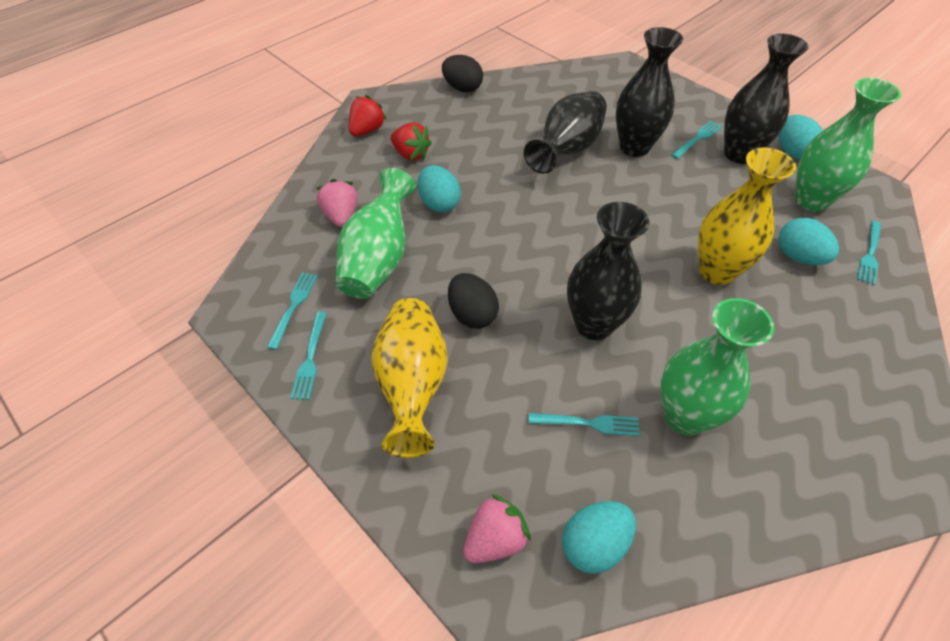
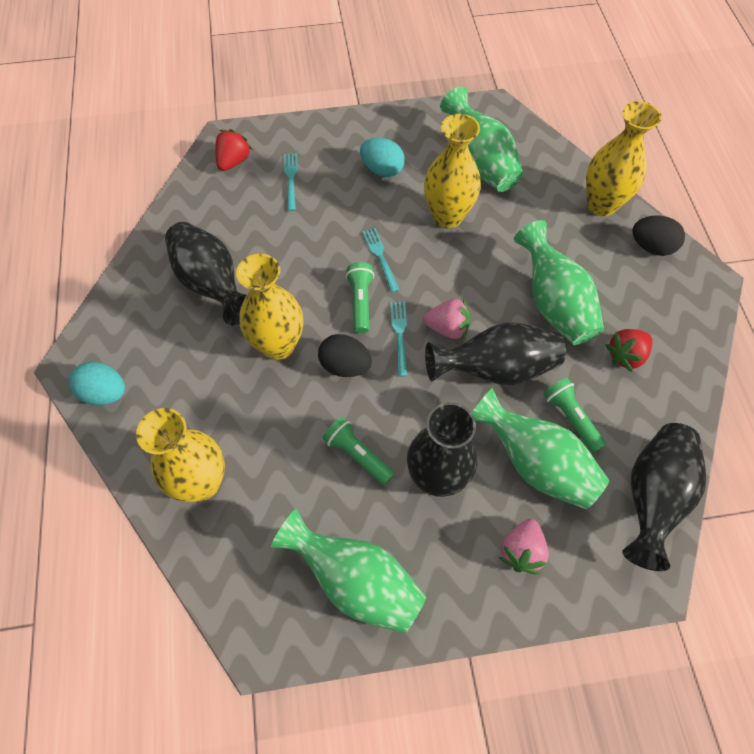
green flashlight: 0 -> 3
green vase: 3 -> 4
turquoise egg: 4 -> 2
turquoise fork: 5 -> 3
yellow vase: 2 -> 4

